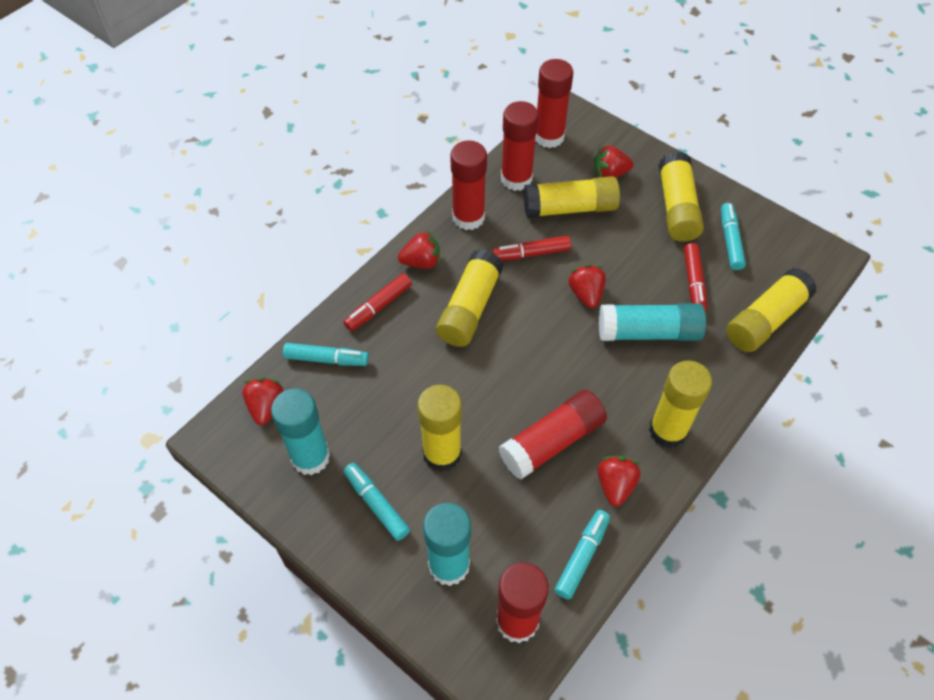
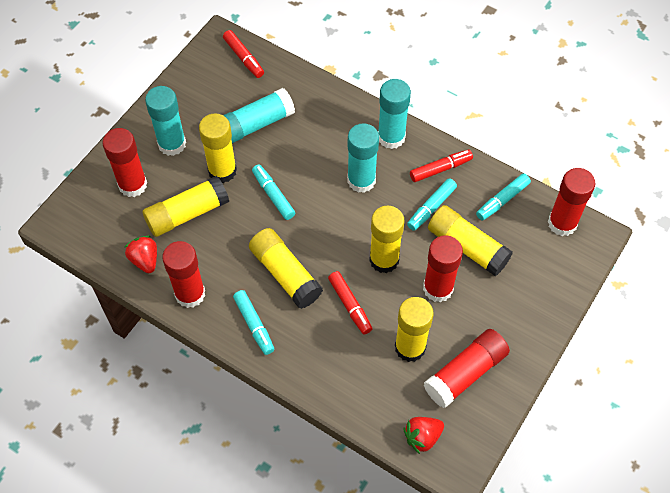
red strawberry: 5 -> 2
turquoise glue stick: 3 -> 4

